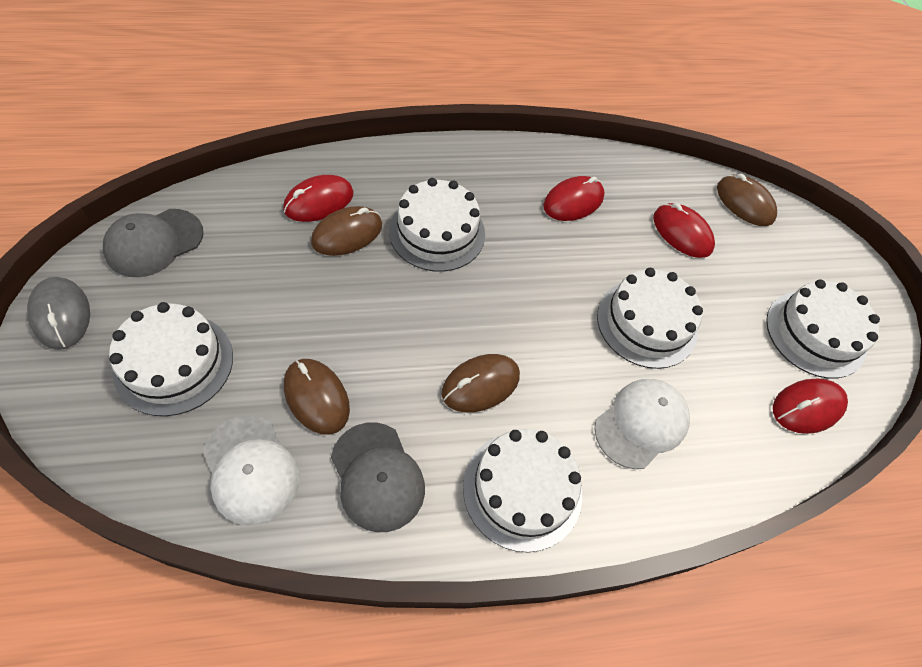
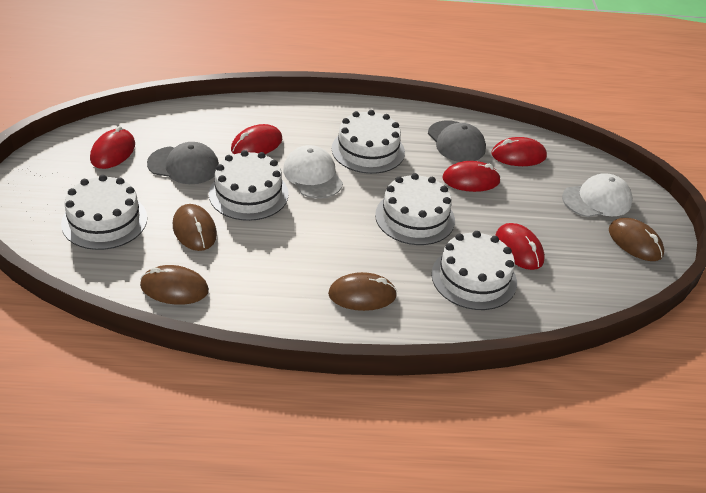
grey mouse: 1 -> 0
red mouse: 4 -> 5

